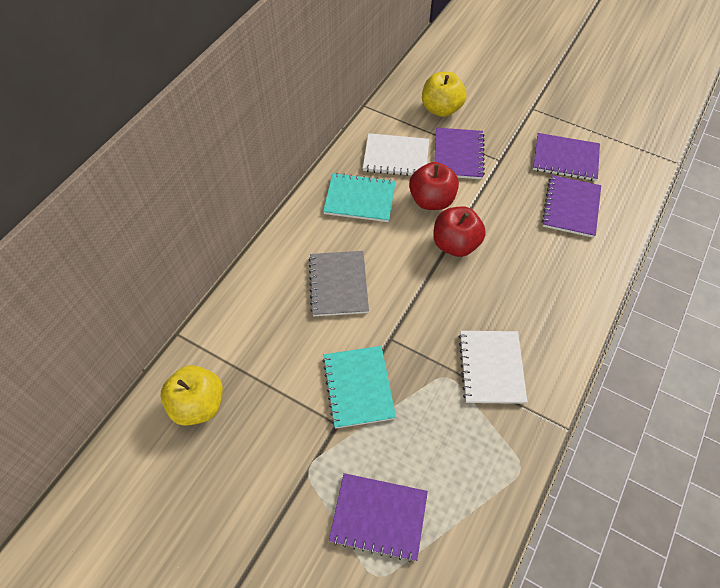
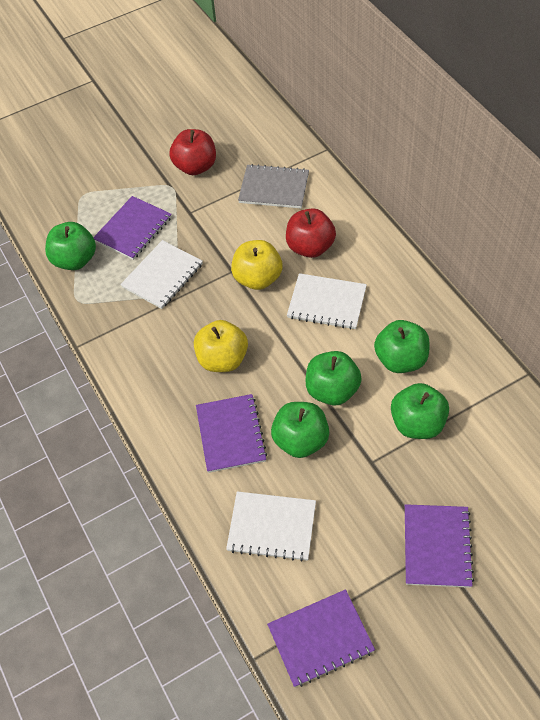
green apple: 0 -> 5
turquoise notebook: 2 -> 0
white notebook: 2 -> 3

